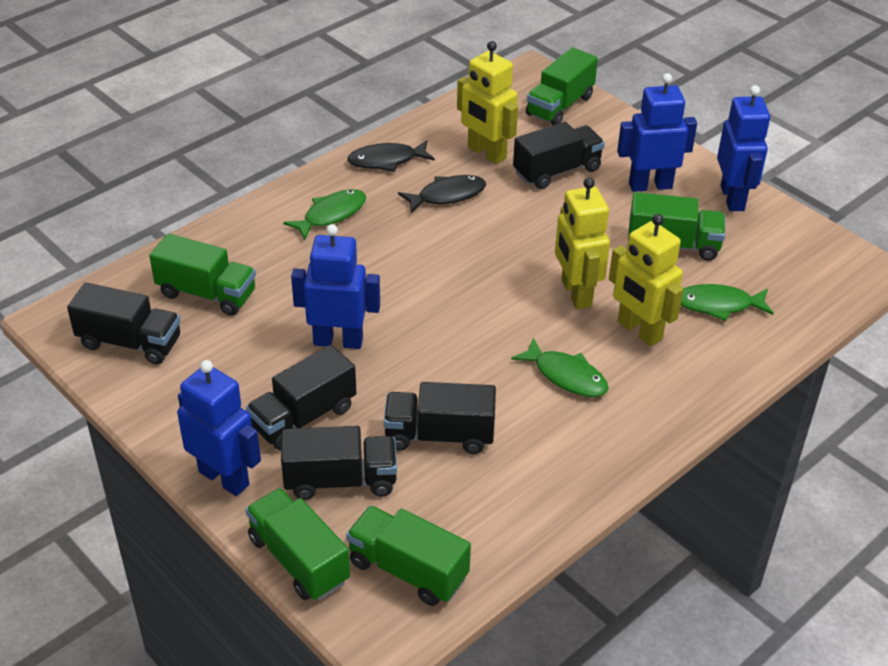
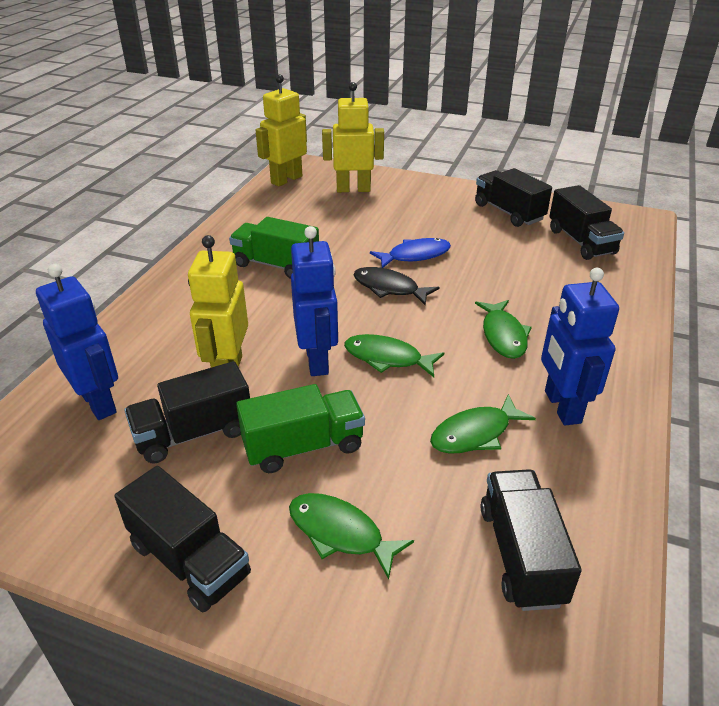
black fish: 2 -> 1
blue fish: 0 -> 1
blue robot: 4 -> 3
green fish: 3 -> 4
green truck: 5 -> 2

